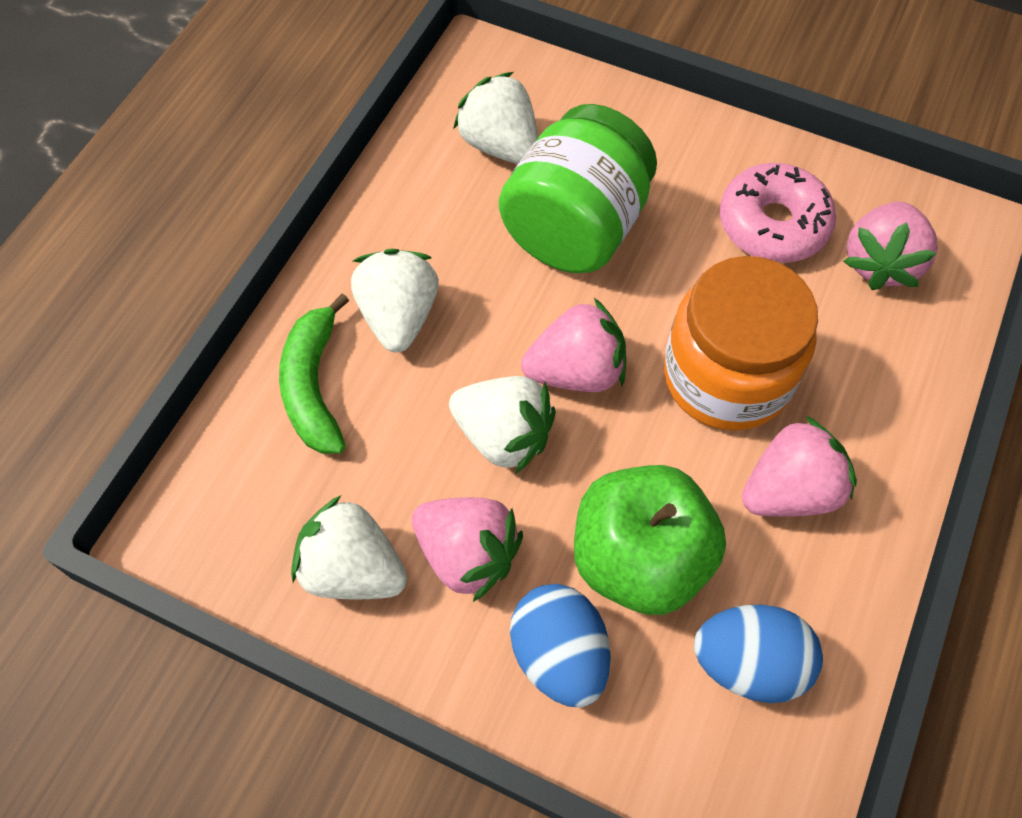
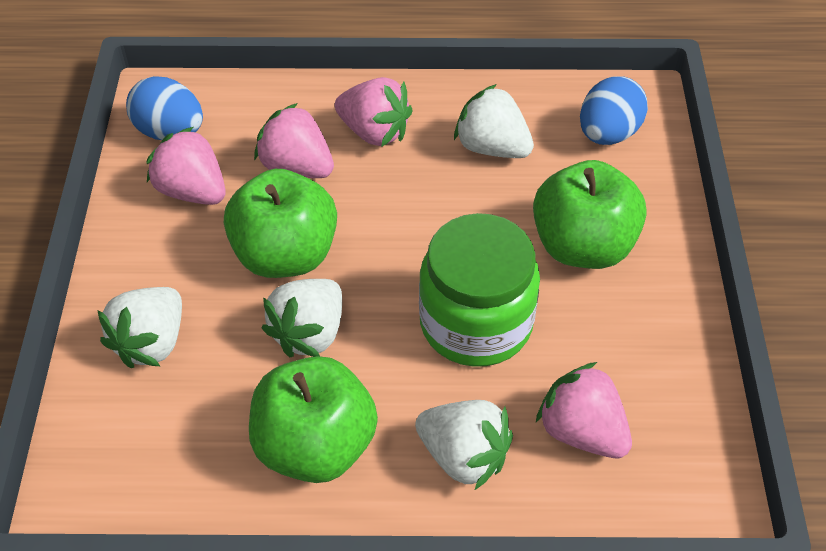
green apple: 1 -> 3
green banana: 1 -> 0
orange jar: 1 -> 0
pink donut: 1 -> 0

